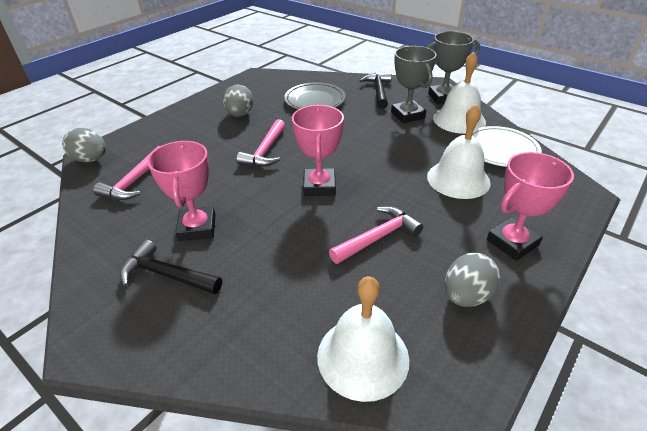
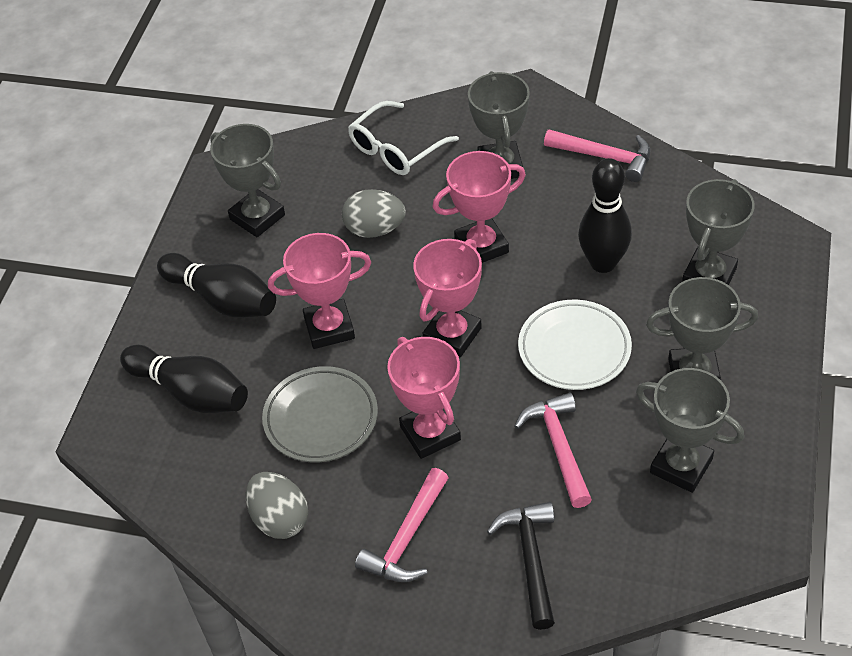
black bowling pin: 0 -> 3
black hammer: 2 -> 1
grey egg: 3 -> 2
grey trophy: 2 -> 5
pink trophy: 3 -> 4
white bell: 3 -> 0
white glasses: 0 -> 1

